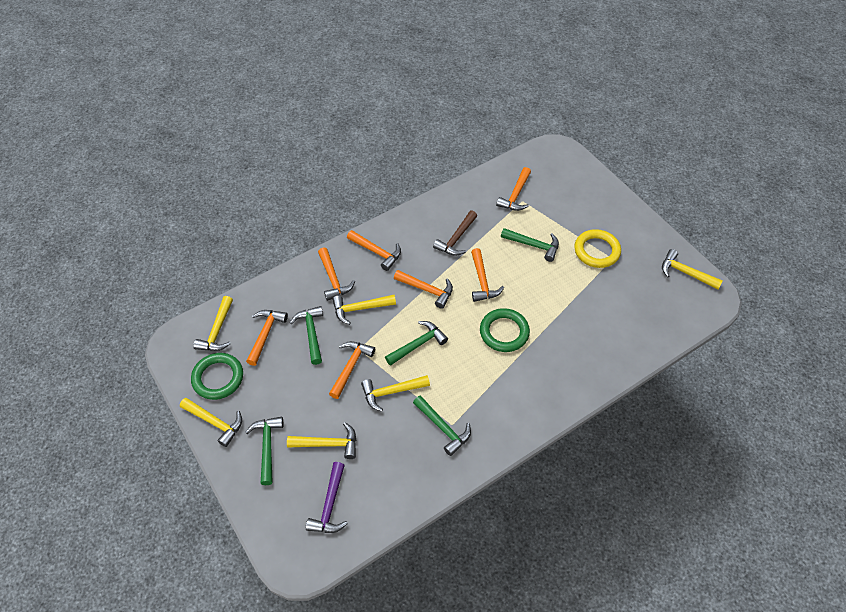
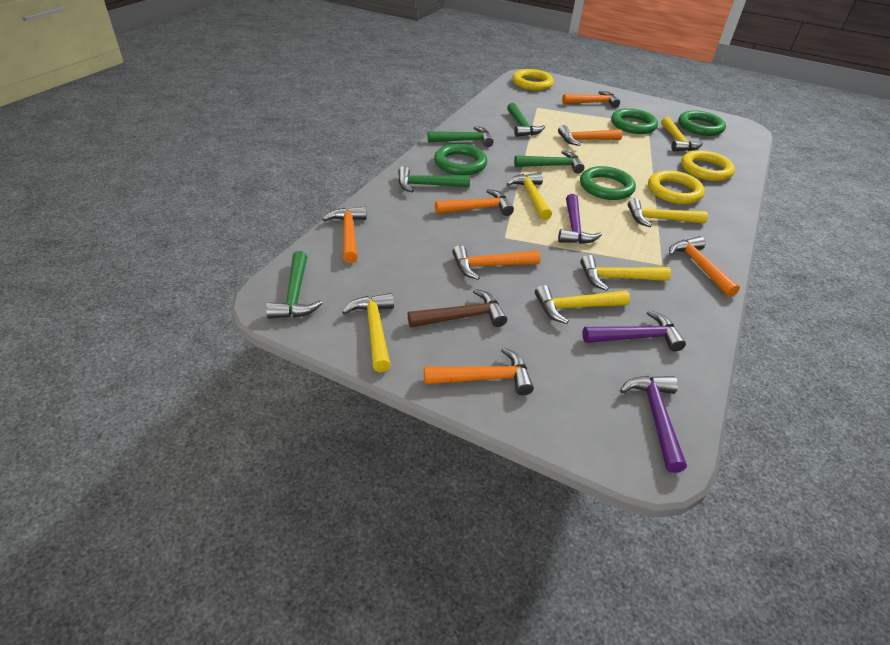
green ring: 2 -> 4
purple hammer: 1 -> 3
yellow ring: 1 -> 3

